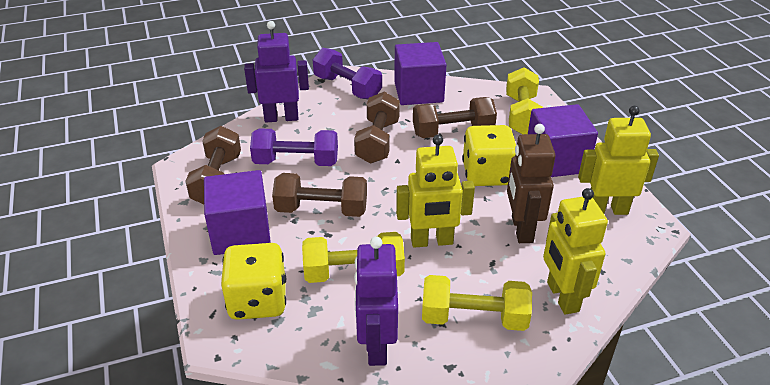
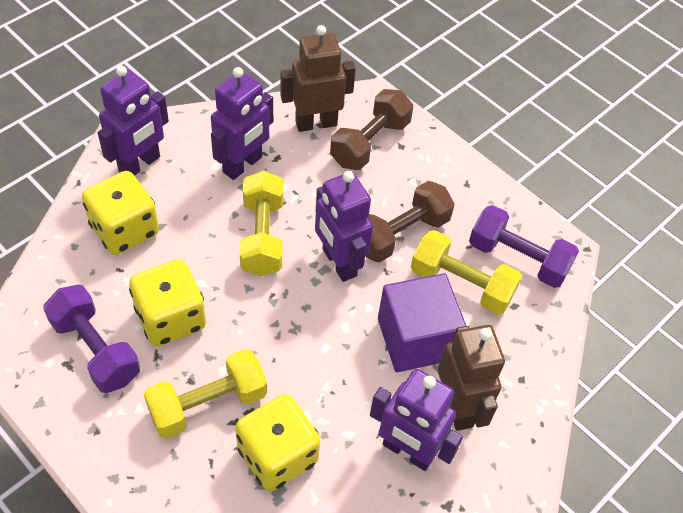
brown dumbbell: 4 -> 2
brown robot: 1 -> 2
purple cube: 3 -> 1
purple robot: 2 -> 4
yellow dice: 2 -> 3
yellow robot: 3 -> 0

